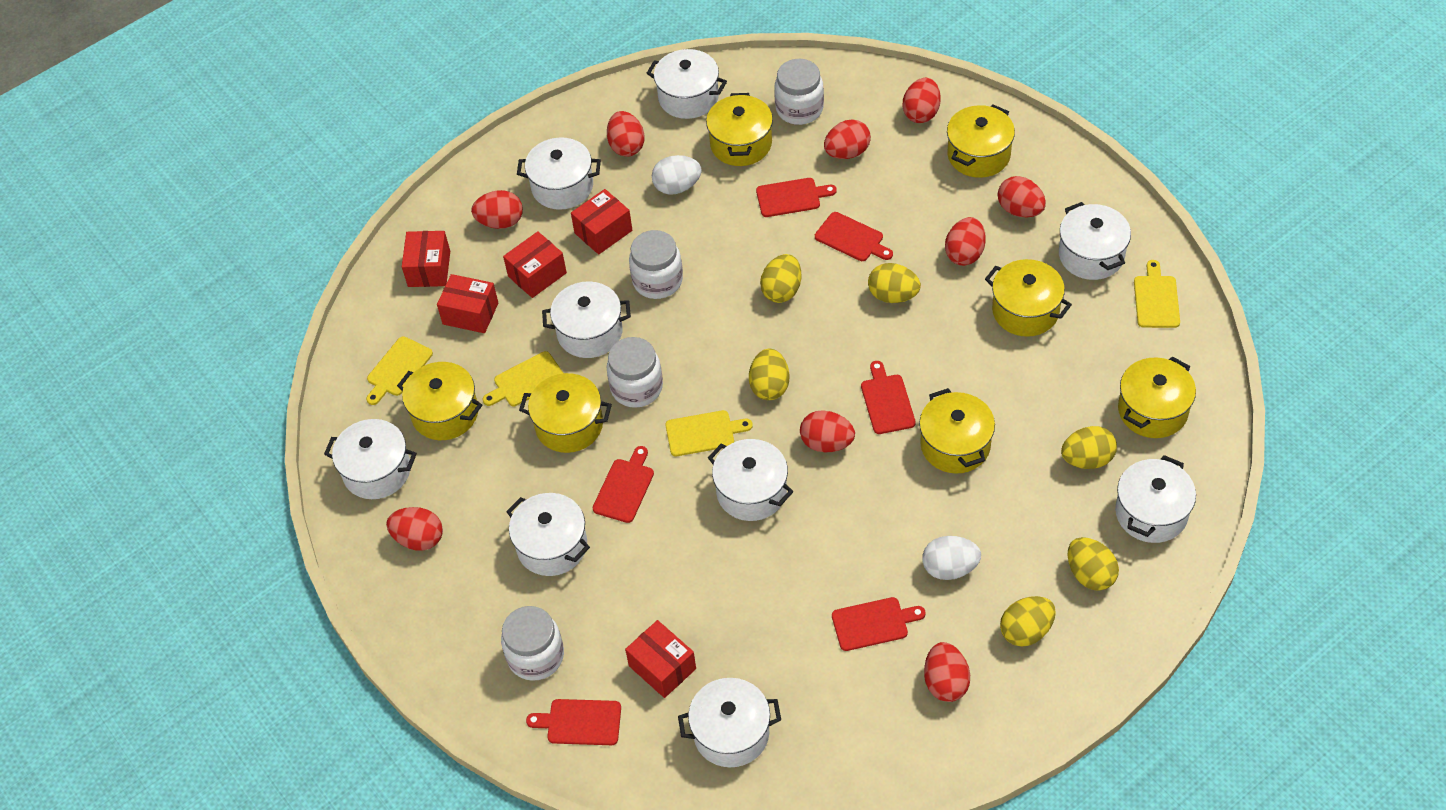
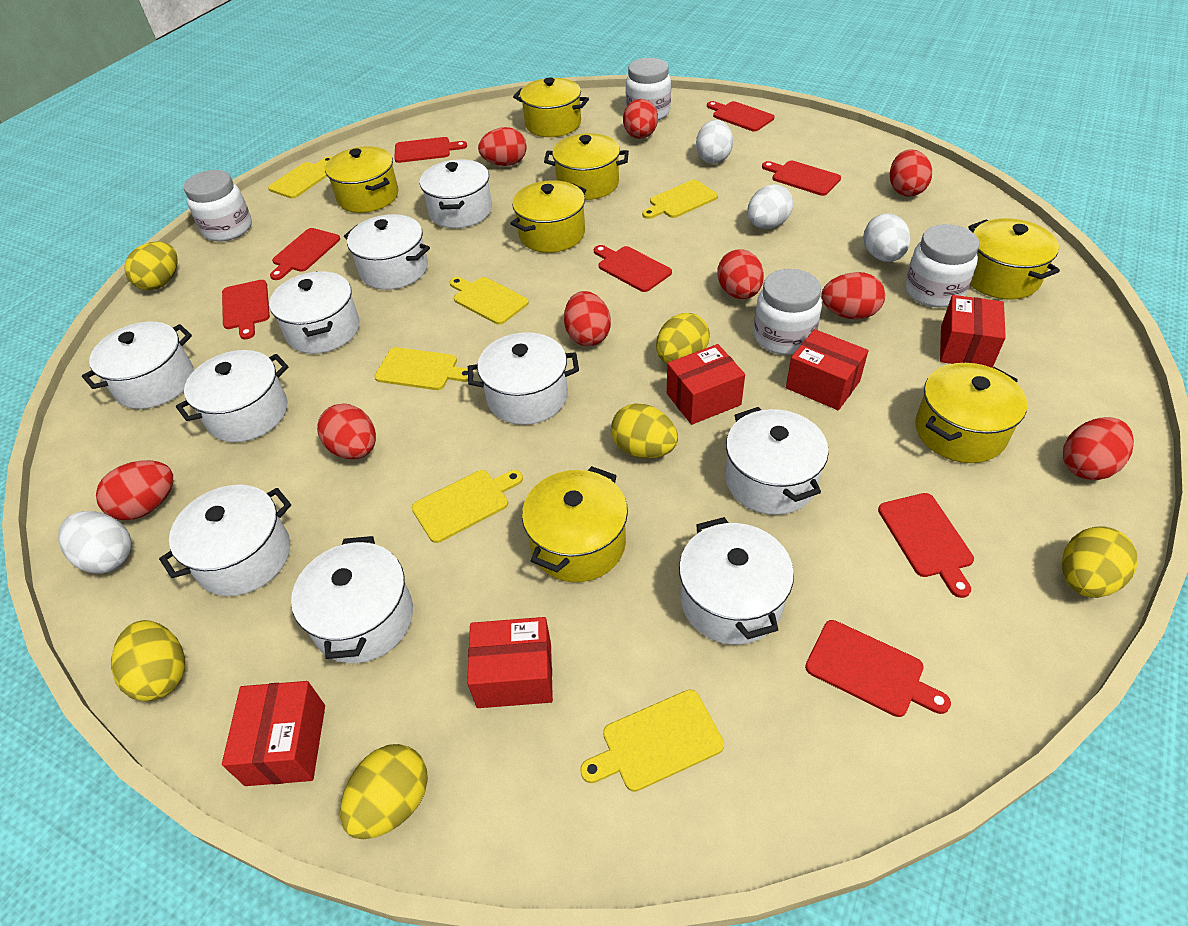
red cutting board: 6 -> 8
white egg: 2 -> 4
white pot: 9 -> 10
yellow cutting board: 4 -> 6

